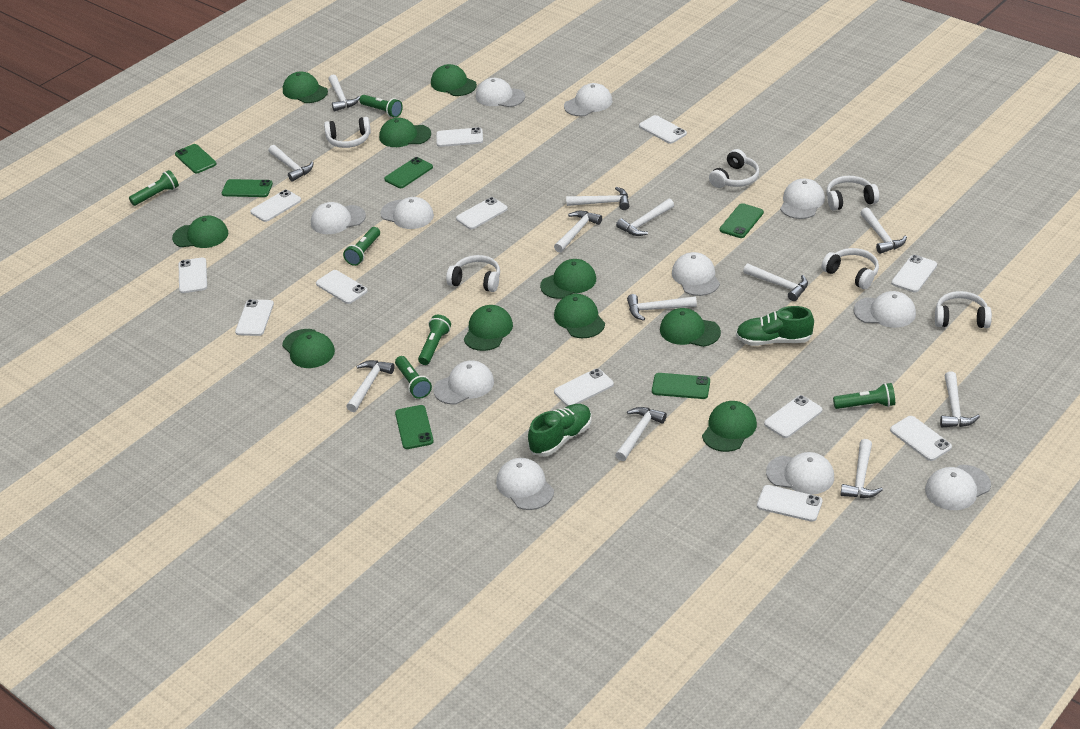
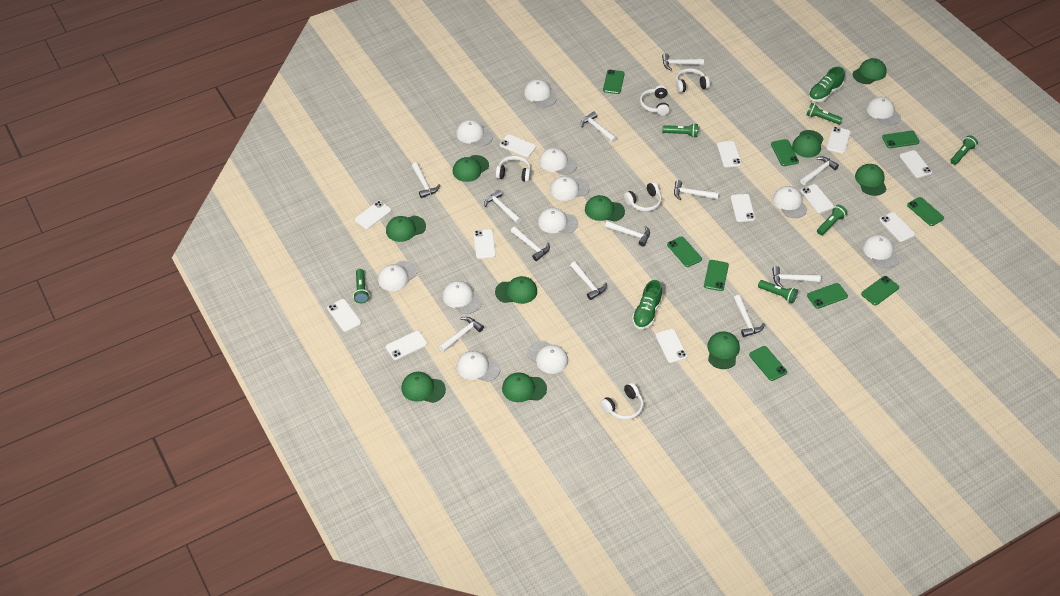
green phone: 6 -> 9
white cap: 11 -> 12
white headphones: 6 -> 5

